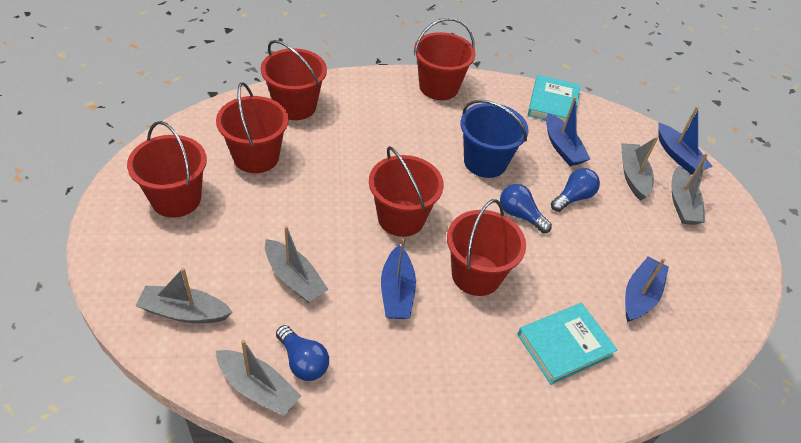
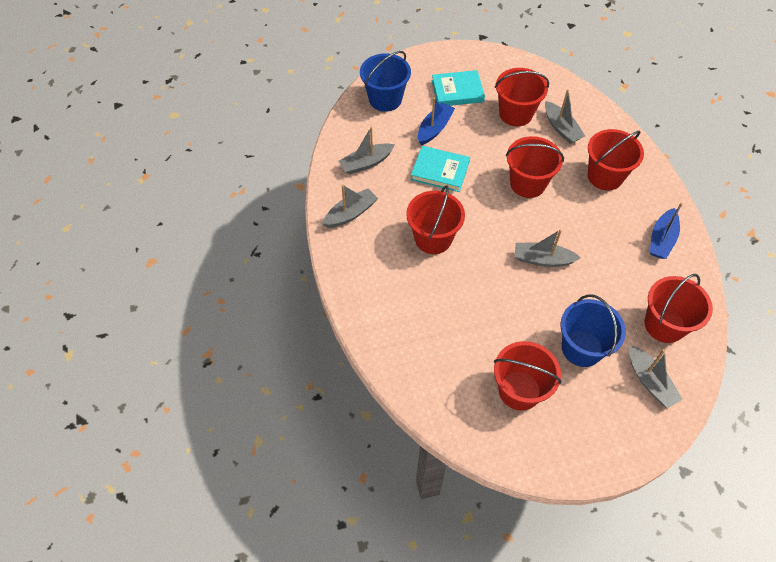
blue boat: 4 -> 2
blue bucket: 1 -> 2
blue light bulb: 3 -> 0

